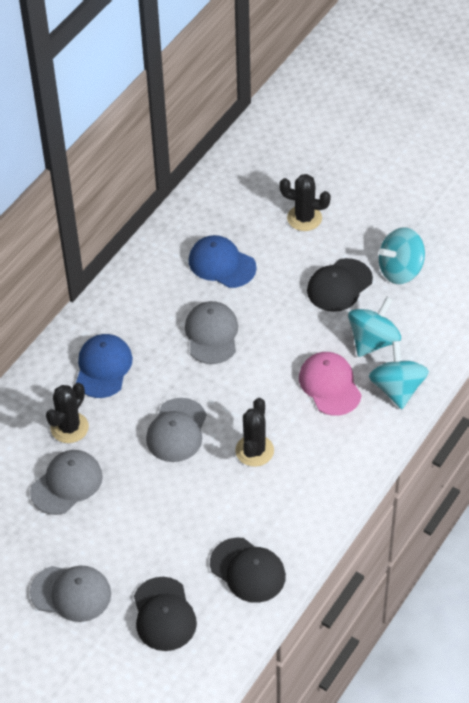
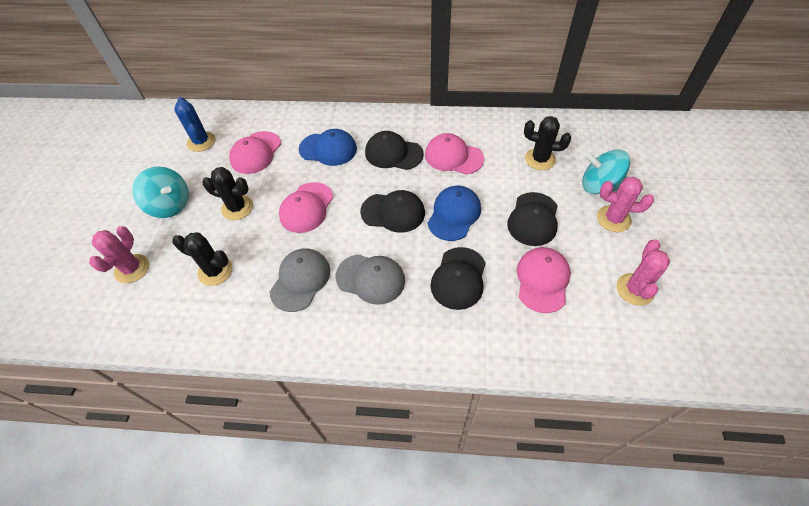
black cap: 3 -> 4
blue cactus: 0 -> 1
grey cap: 4 -> 2
pink cactus: 0 -> 3
pink cap: 1 -> 4
turquoise spinning top: 3 -> 2

